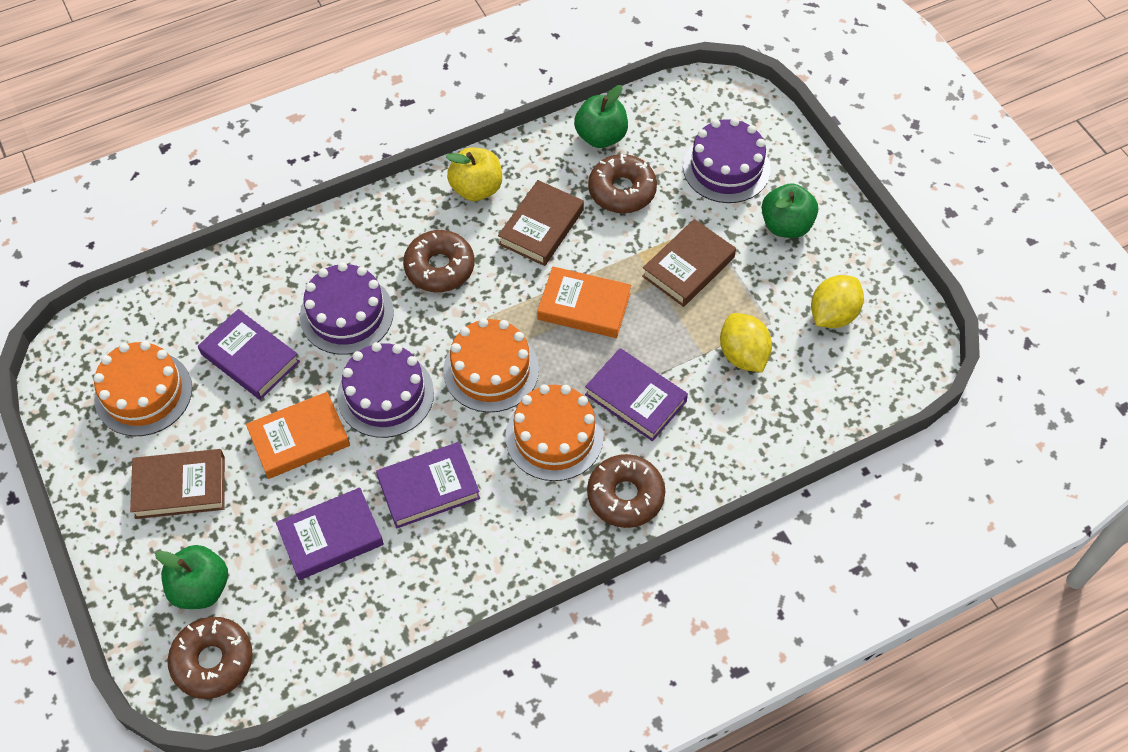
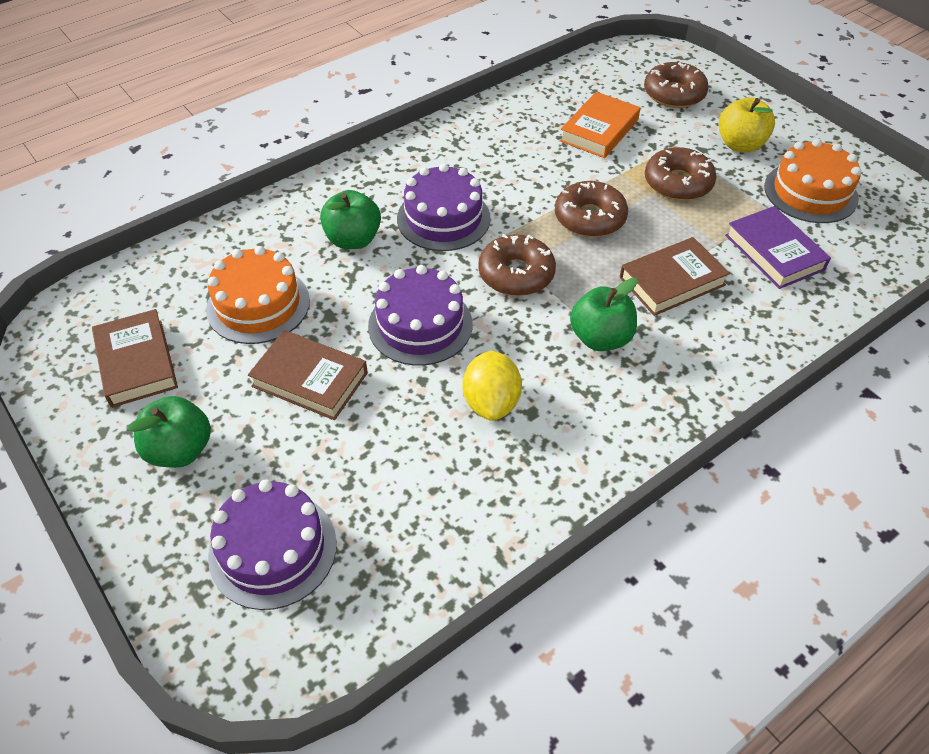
orange book: 2 -> 1
orange cake: 3 -> 2
purple book: 4 -> 1
yellow lemon: 2 -> 1

